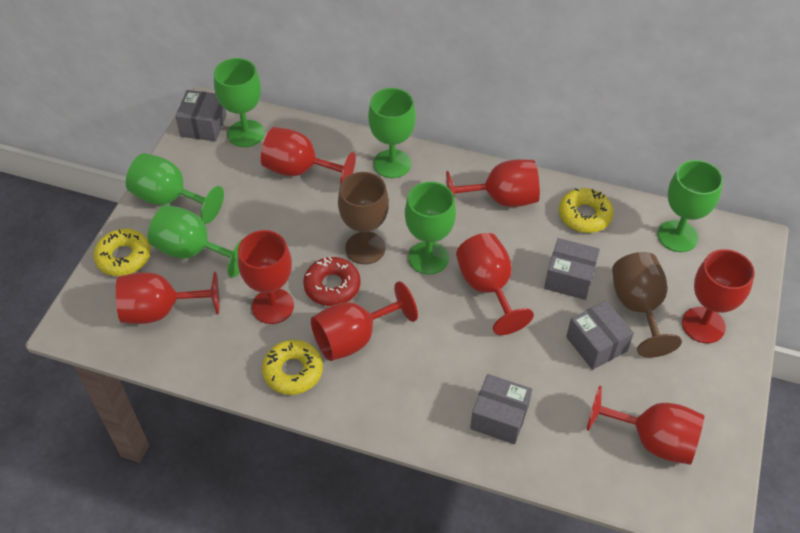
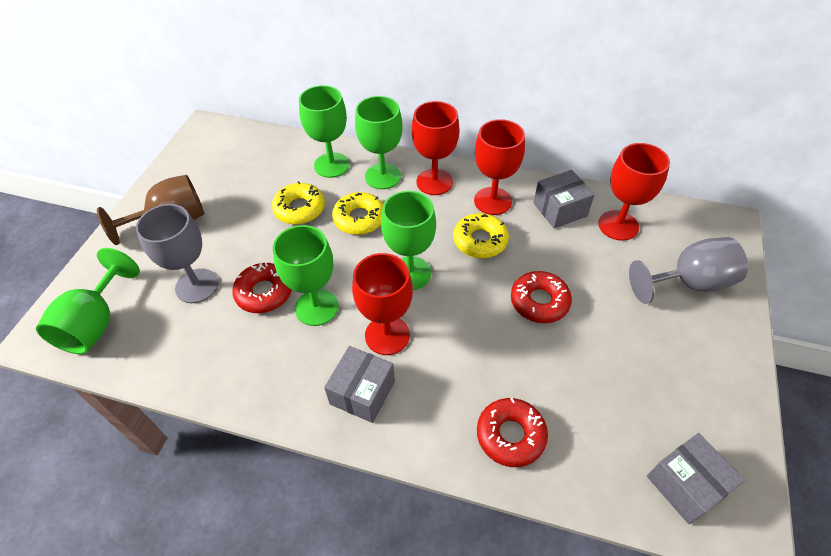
brown goblet: 2 -> 1
green goblet: 6 -> 5
grey box: 4 -> 3
grey goblet: 0 -> 2
red donut: 1 -> 3
red goblet: 8 -> 4

